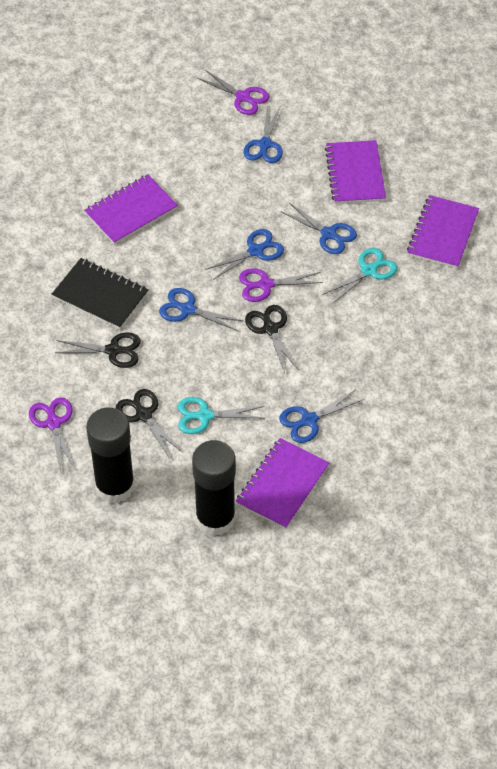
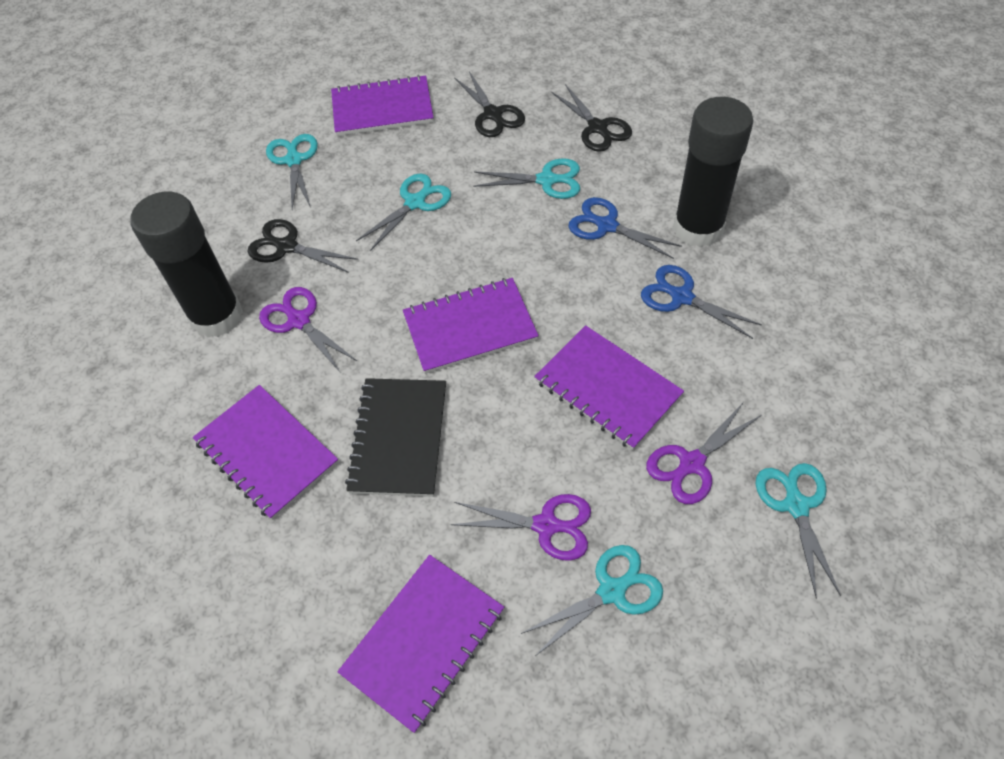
blue scissors: 5 -> 2
purple notebook: 4 -> 5
turquoise scissors: 2 -> 5

